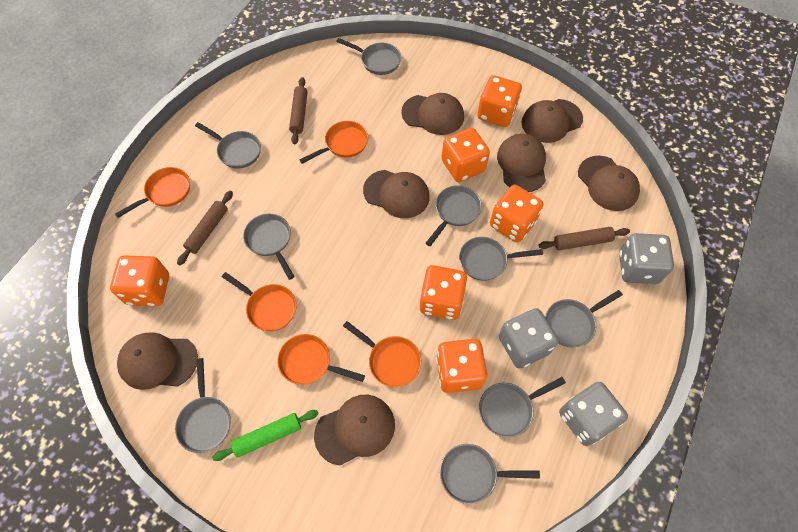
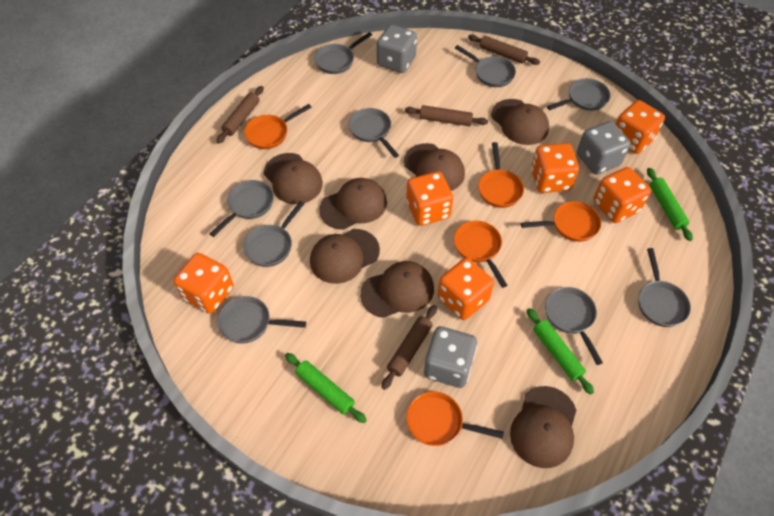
brown rolling pin: 3 -> 4
green rolling pin: 1 -> 3

